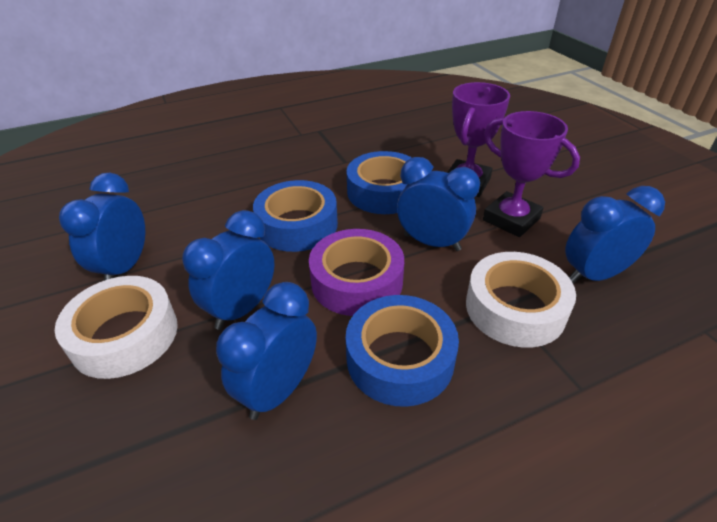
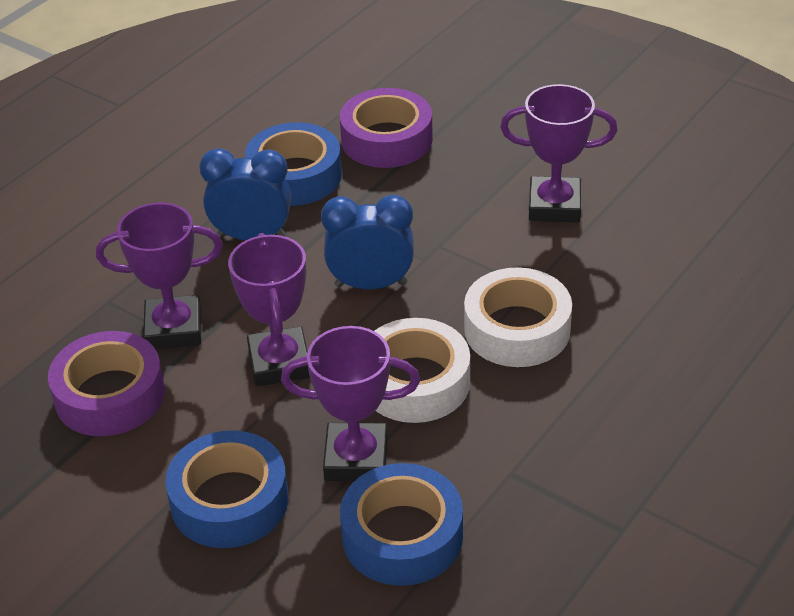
blue clock: 5 -> 2
purple tape: 1 -> 2
purple trophy: 2 -> 4

